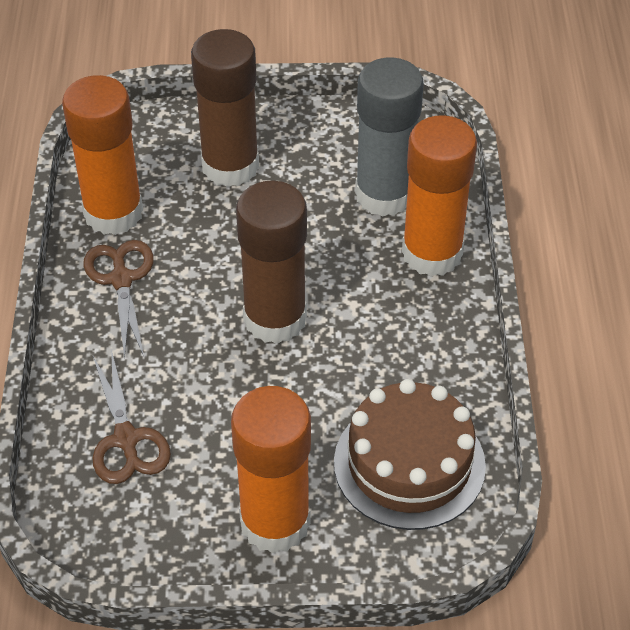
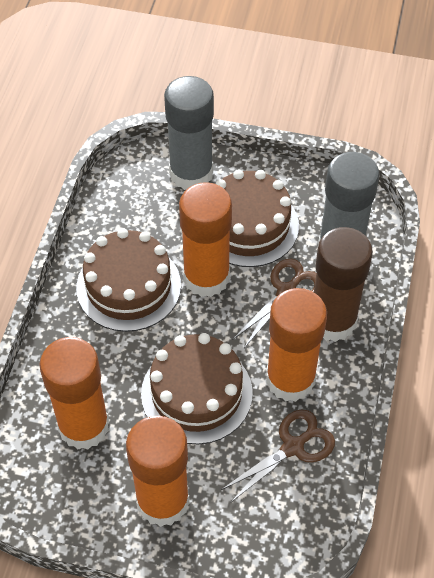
brown cake: 1 -> 3
brown glue stick: 2 -> 1
grey glue stick: 1 -> 2
orange glue stick: 3 -> 4

